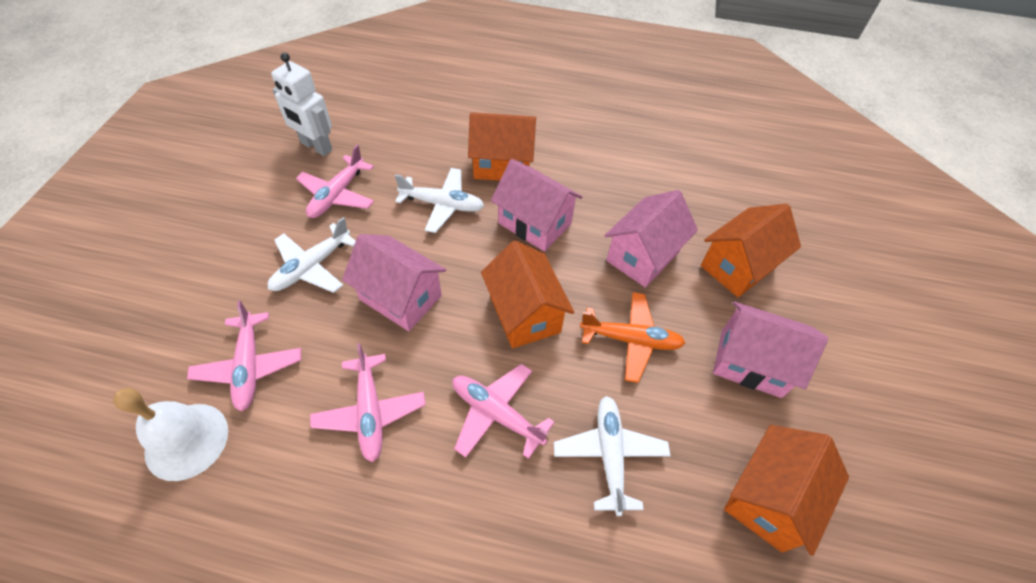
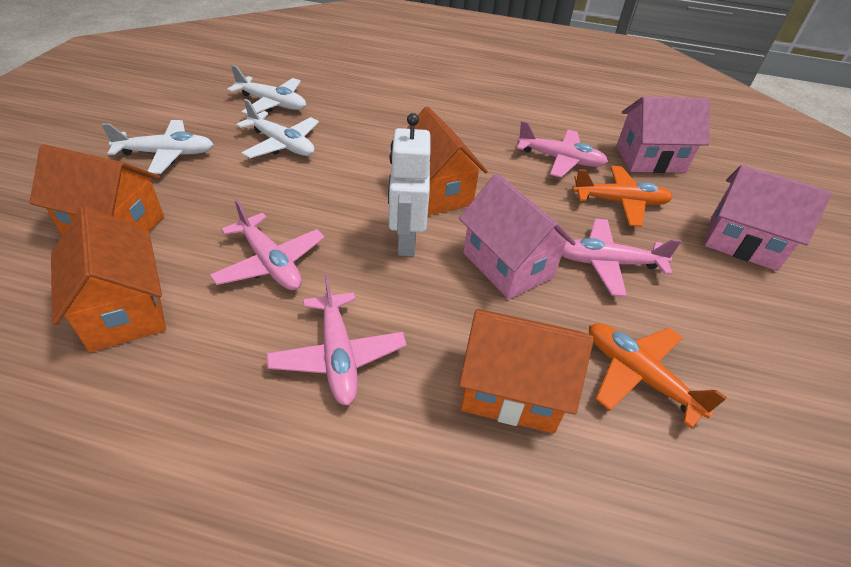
orange plane: 1 -> 2
pink house: 4 -> 3
white bell: 1 -> 0

